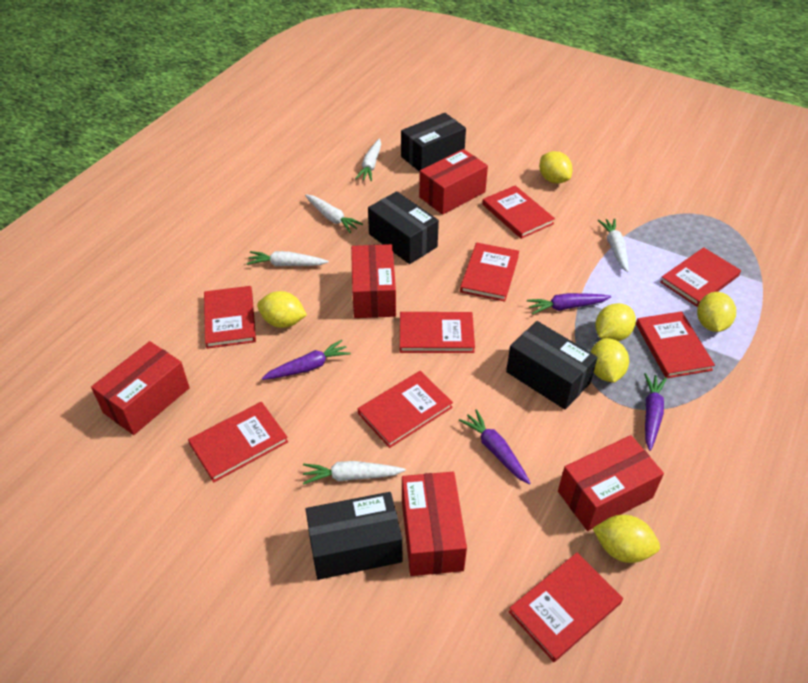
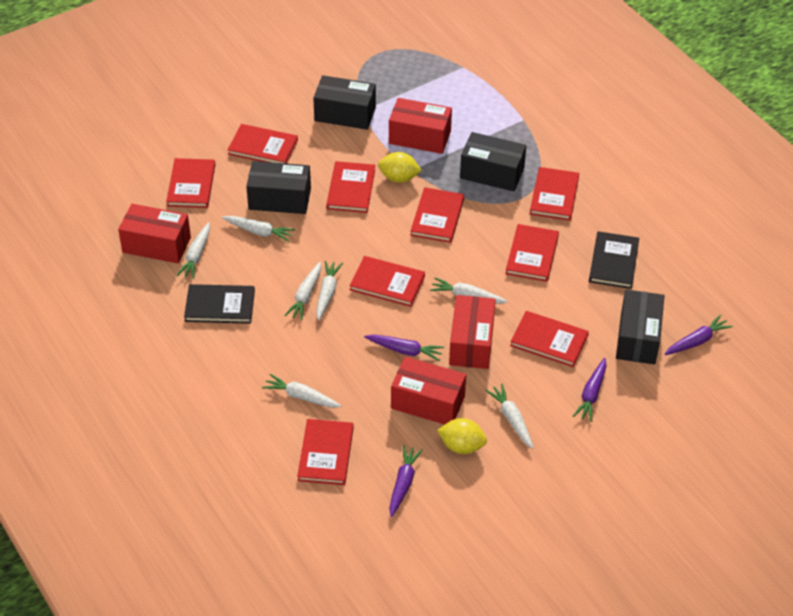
black book: 0 -> 2
red box: 5 -> 4
white carrot: 5 -> 7
yellow lemon: 6 -> 2

